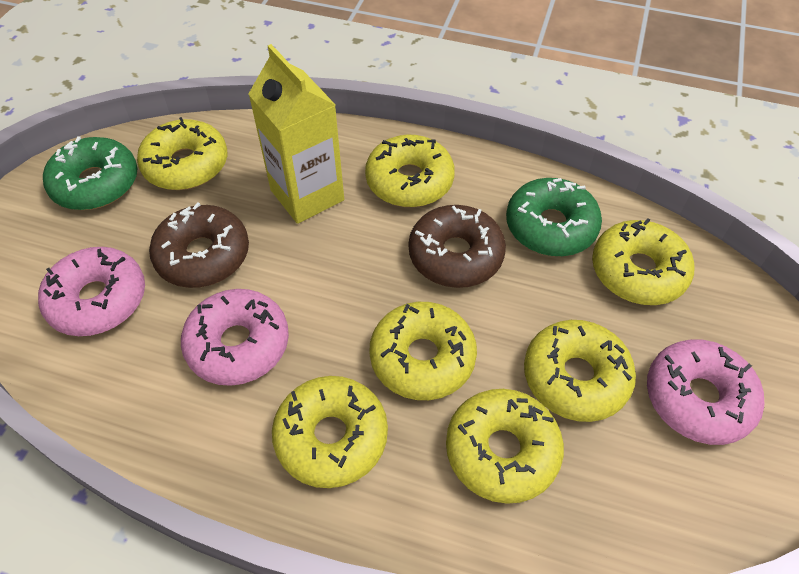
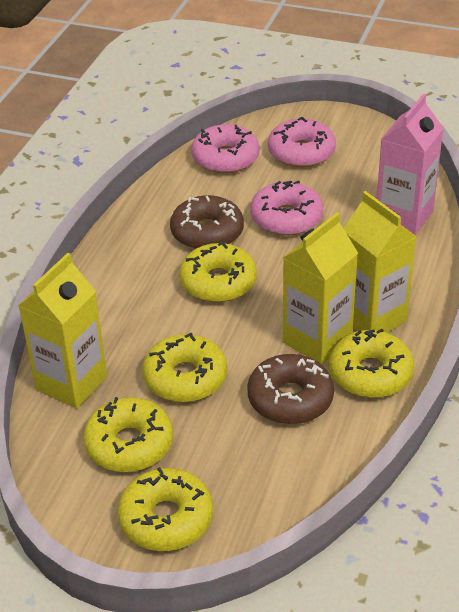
green donut: 2 -> 0
pink carton: 0 -> 1
yellow carton: 1 -> 3
yellow donut: 7 -> 5

